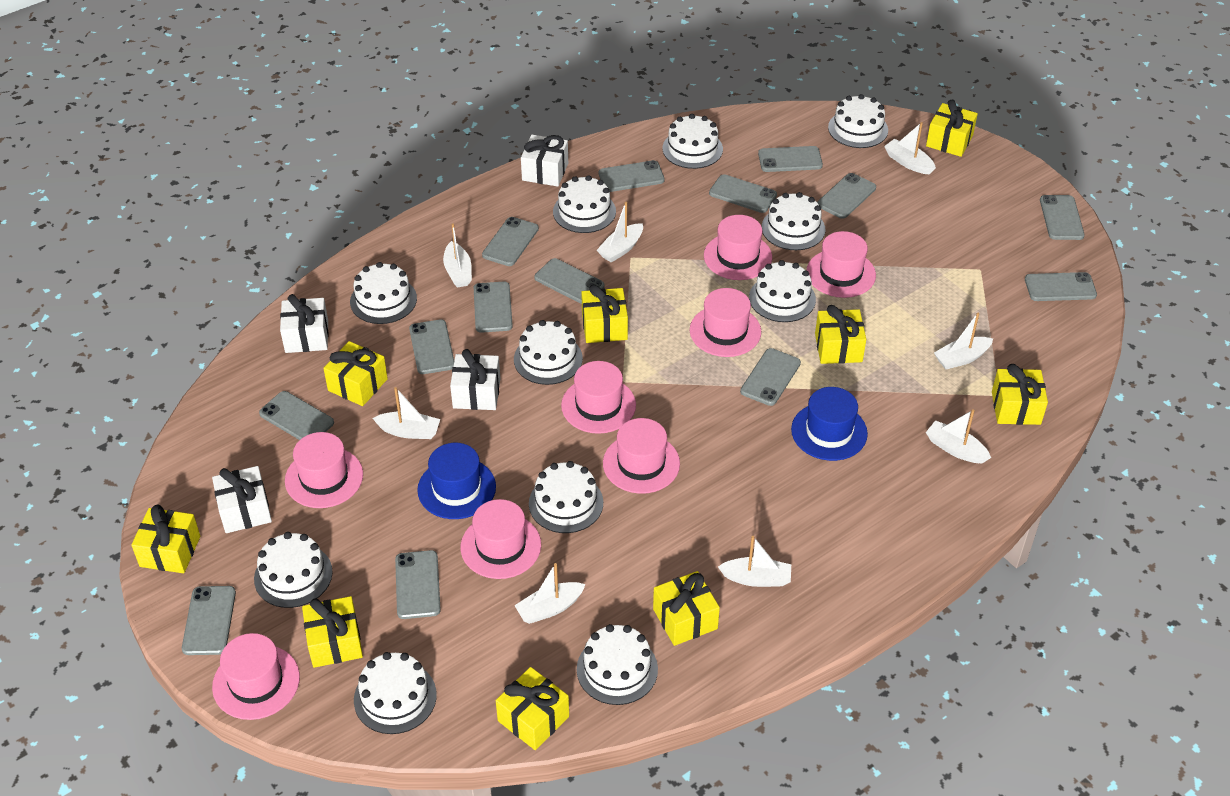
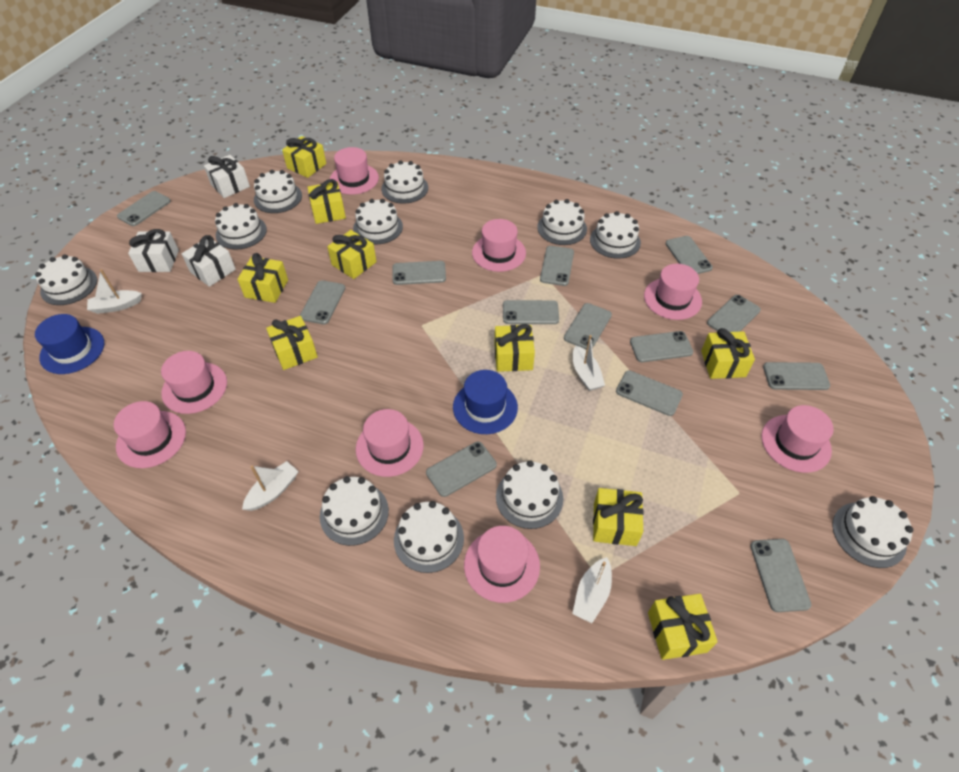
grey phone: 14 -> 13
white boat: 8 -> 4
white gift: 4 -> 3

